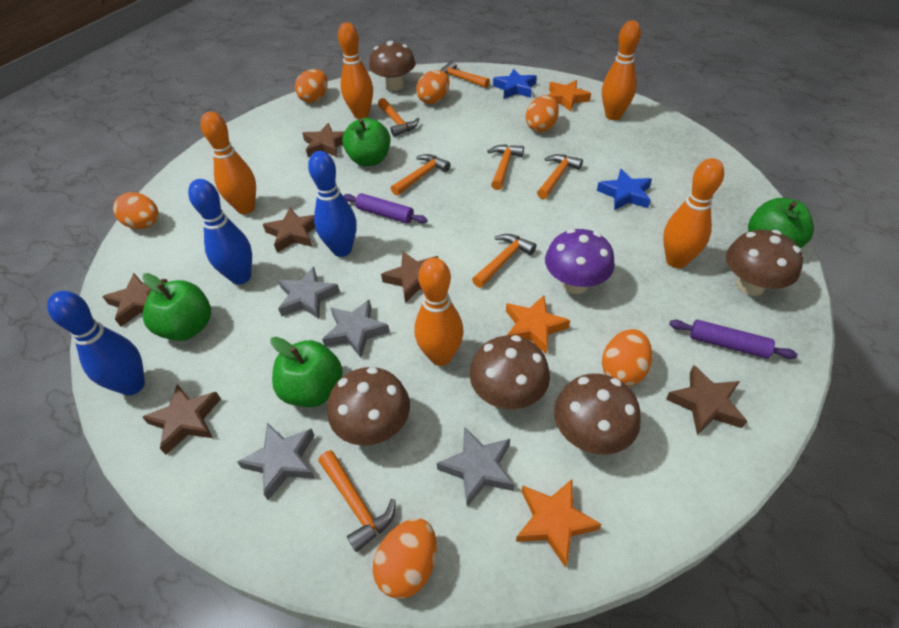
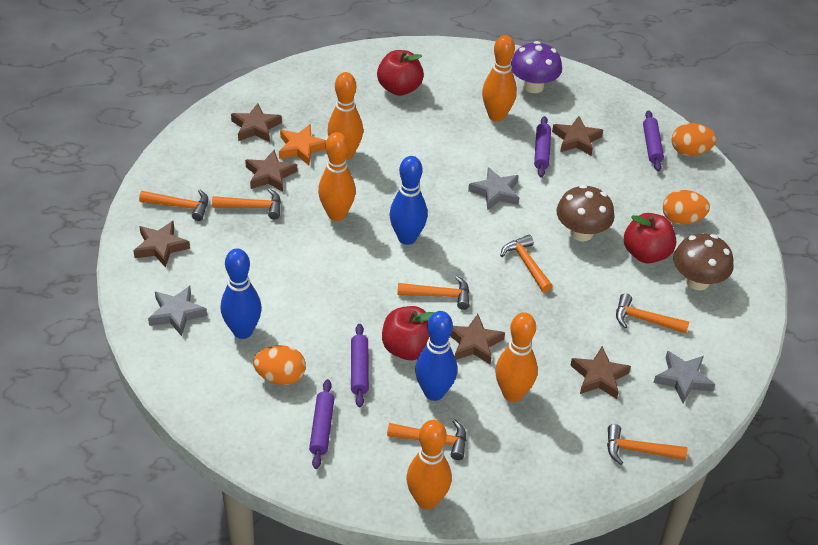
blue star: 2 -> 0
brown mushroom: 5 -> 2
green apple: 4 -> 0
grey star: 4 -> 3
orange egg: 6 -> 3
orange star: 3 -> 1
purple rolling pin: 2 -> 4
red apple: 0 -> 3

